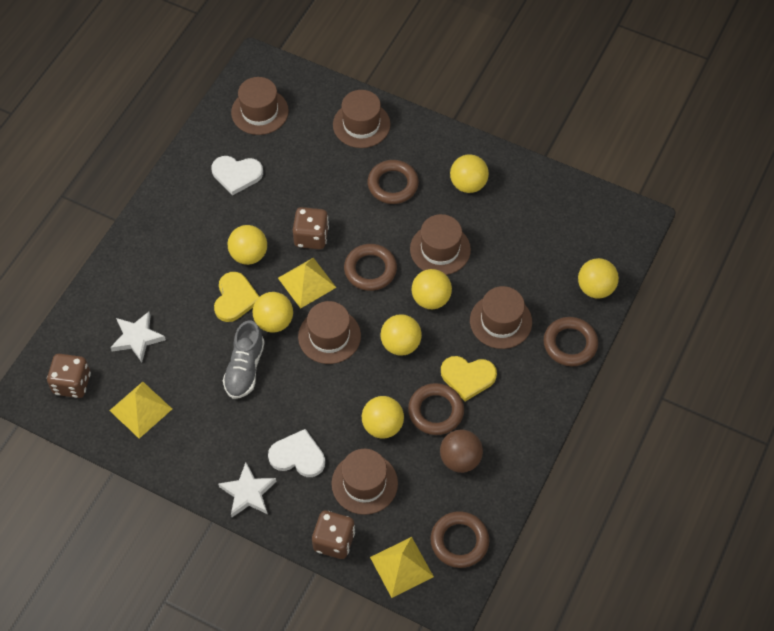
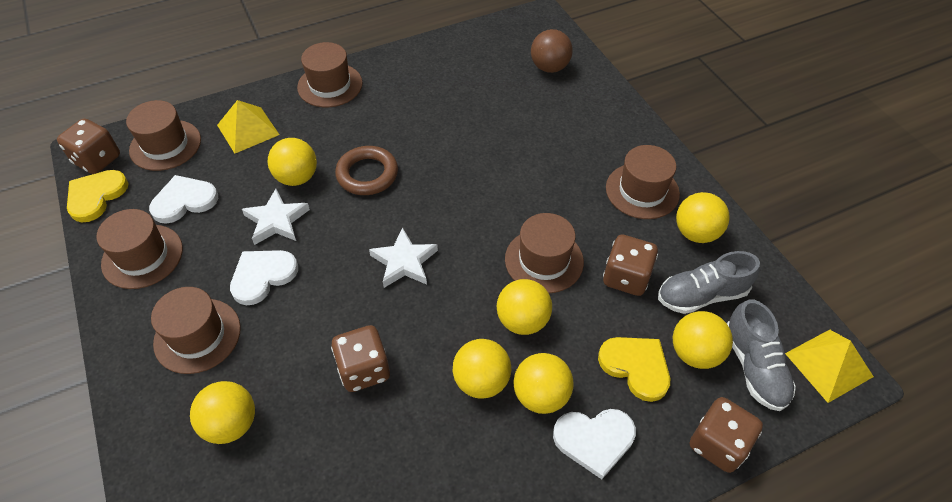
brown dice: 3 -> 4
brown ring: 5 -> 1
grey shoe: 1 -> 2
white heart: 2 -> 3
yellow pyramid: 3 -> 2

